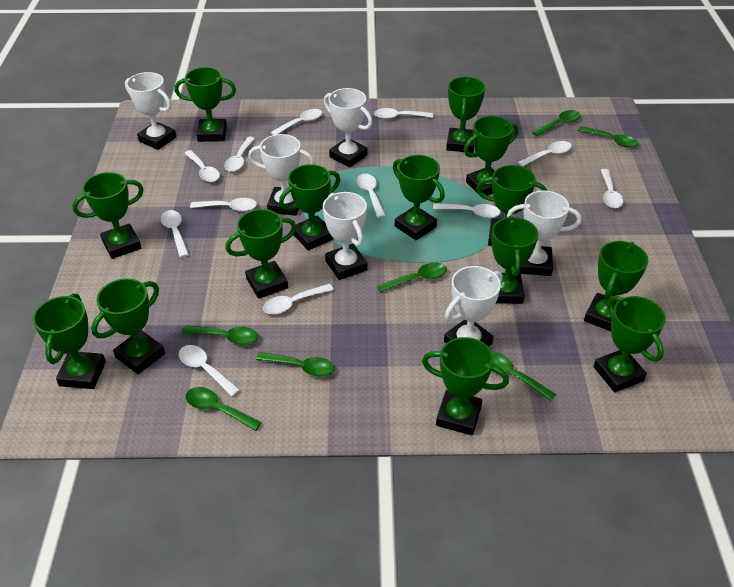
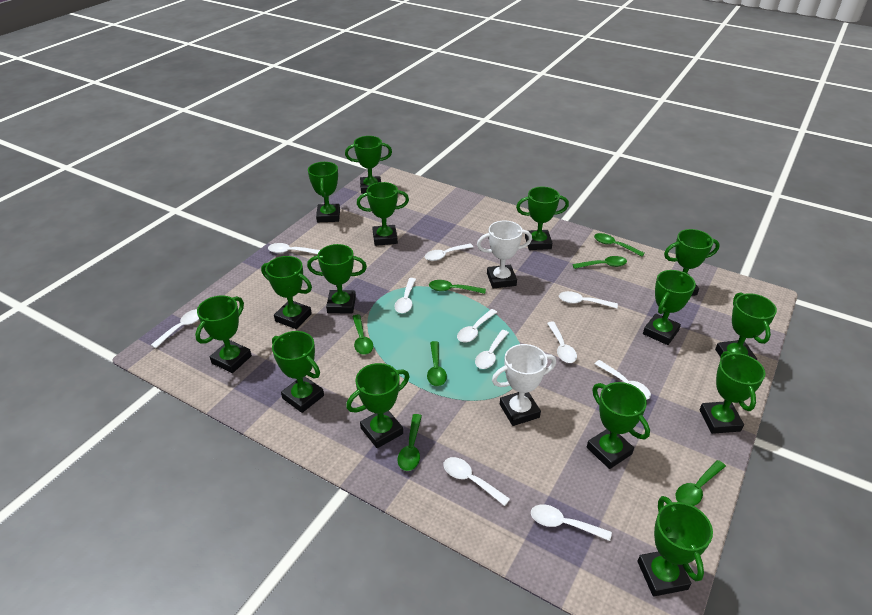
green trophy: 14 -> 15
white spoon: 12 -> 11
white trophy: 6 -> 2

